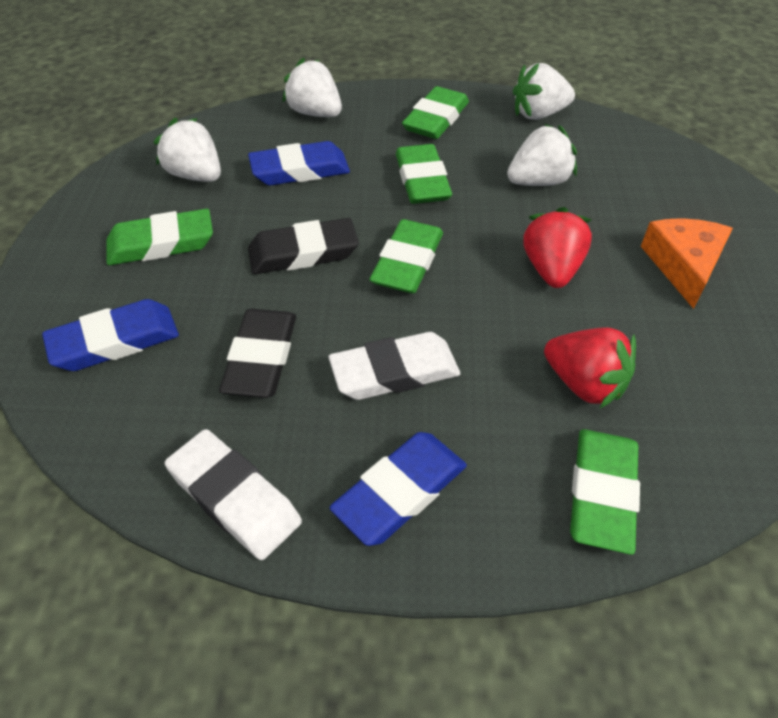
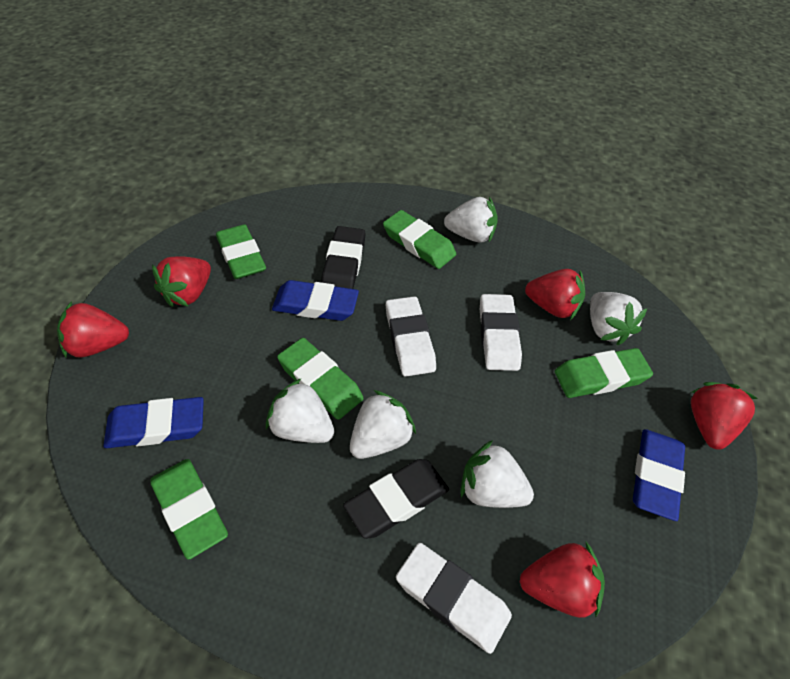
orange cheese: 1 -> 0
red strawberry: 2 -> 5
white eraser: 2 -> 3
white strawberry: 4 -> 5

